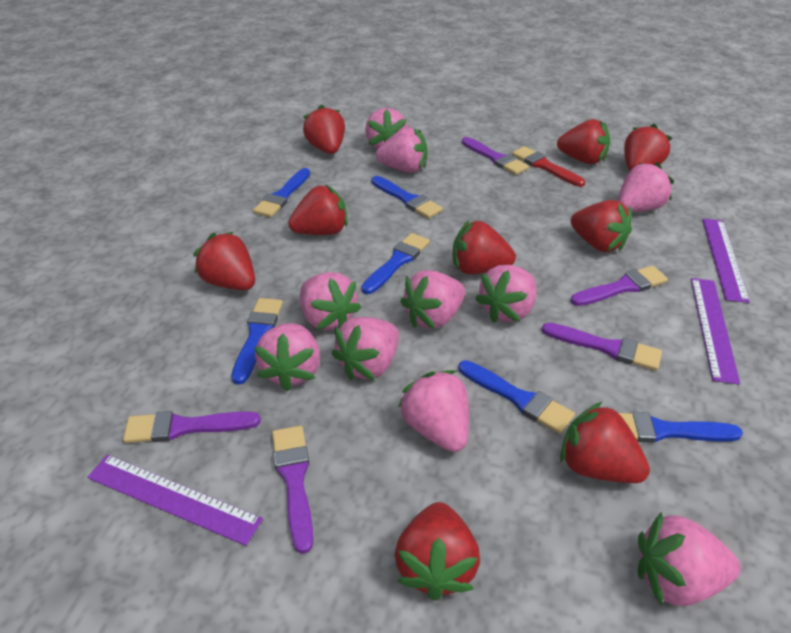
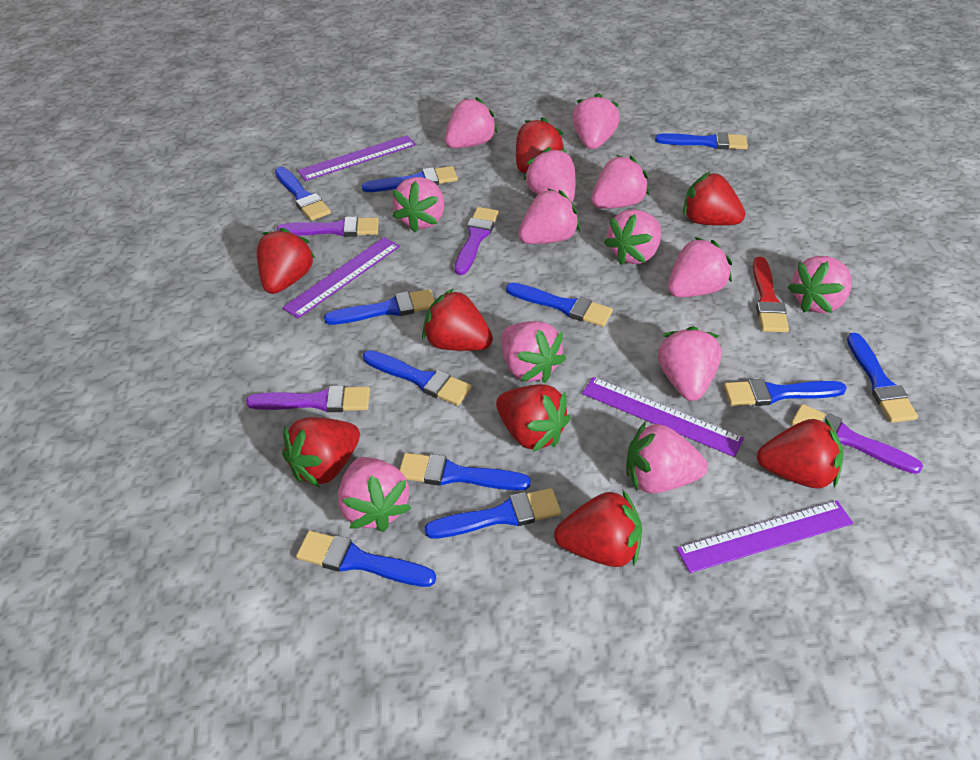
blue brush: 6 -> 11
pink strawberry: 10 -> 13
purple brush: 5 -> 4
purple ruler: 3 -> 4
red strawberry: 9 -> 8

